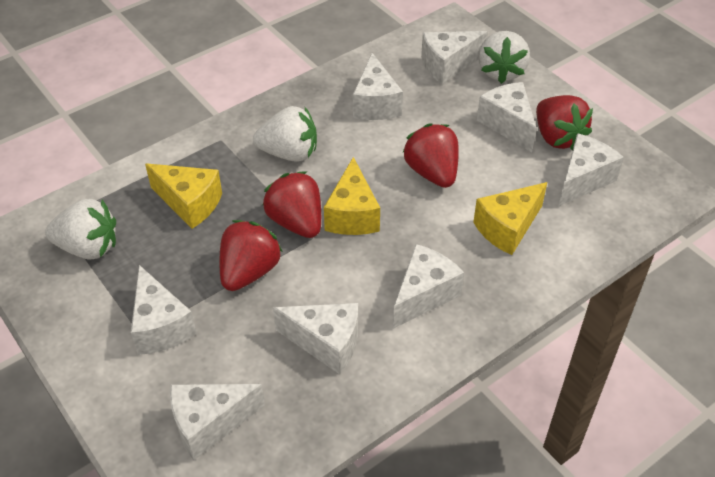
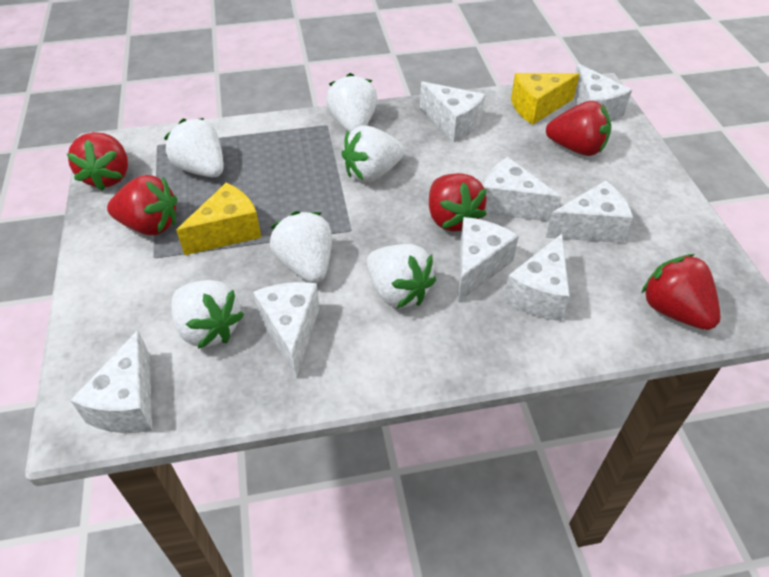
red strawberry: 4 -> 5
white strawberry: 3 -> 6
yellow cheese: 3 -> 2

